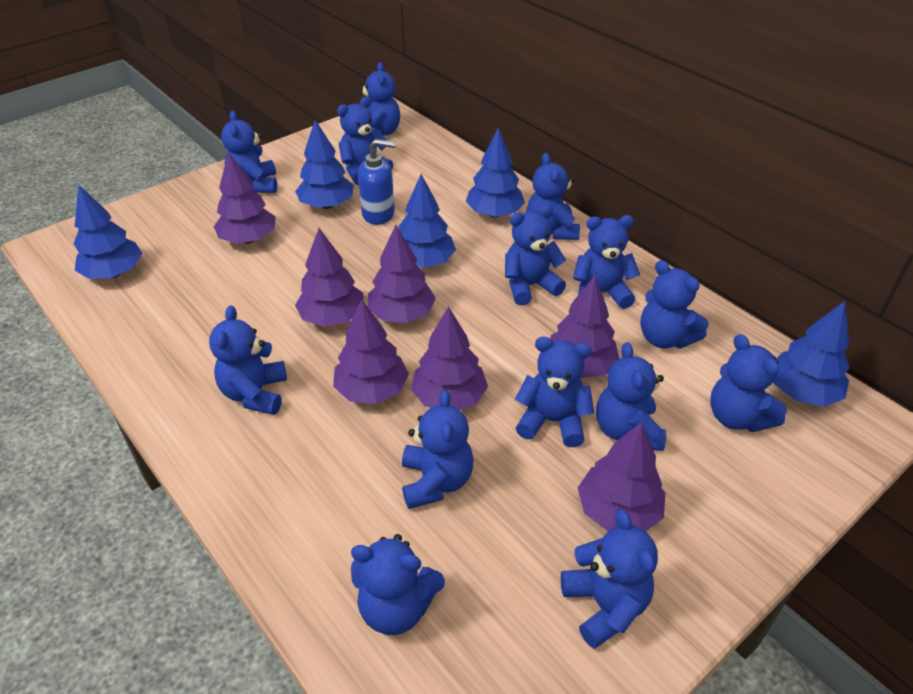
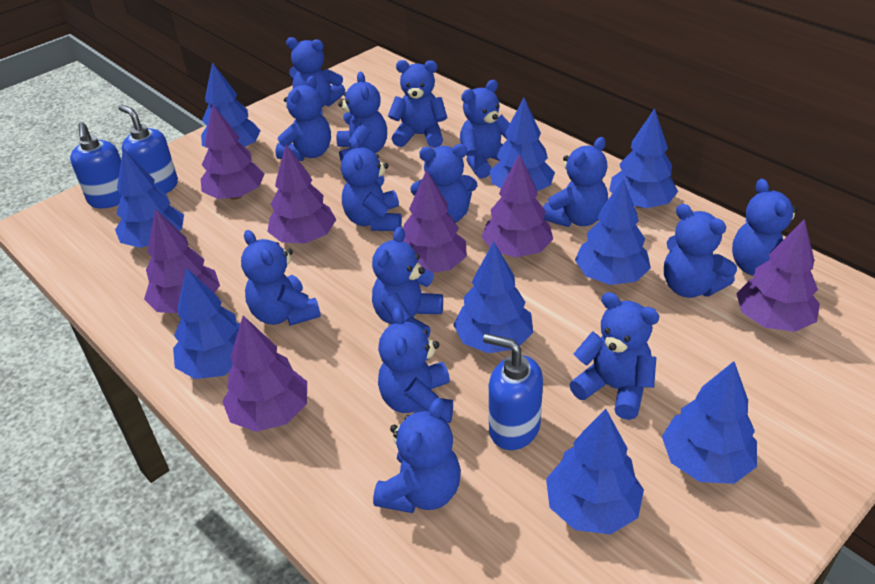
blue soap dispenser: 1 -> 3
blue teddy bear: 14 -> 15
blue tree: 5 -> 9

